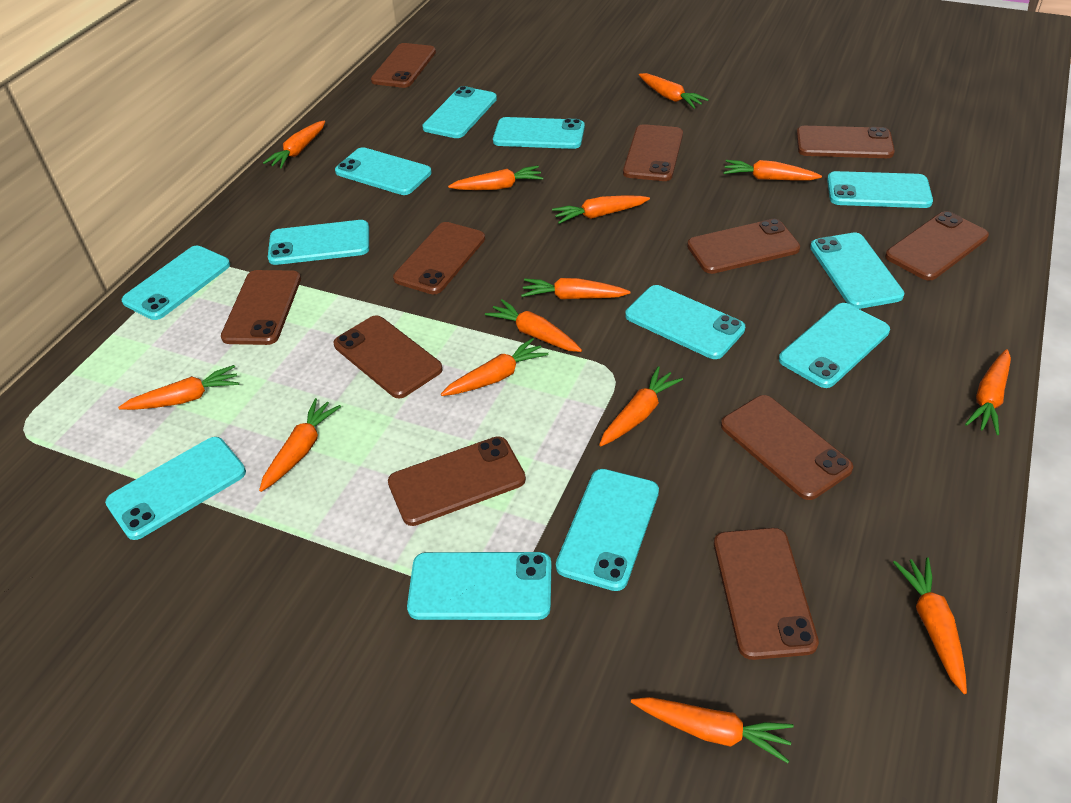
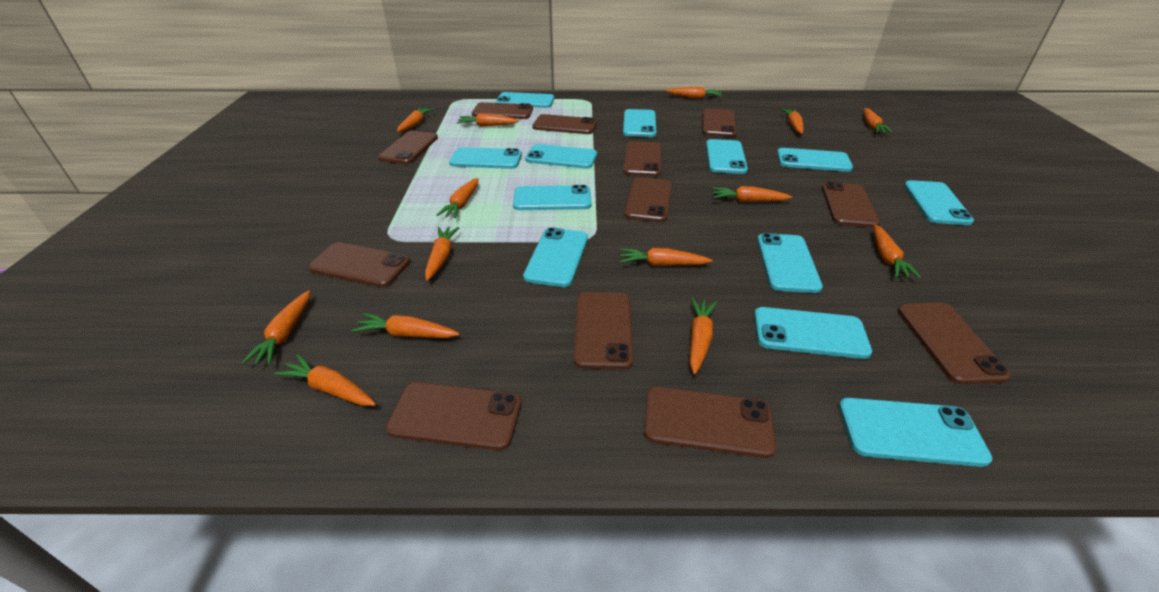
brown phone: 11 -> 12

